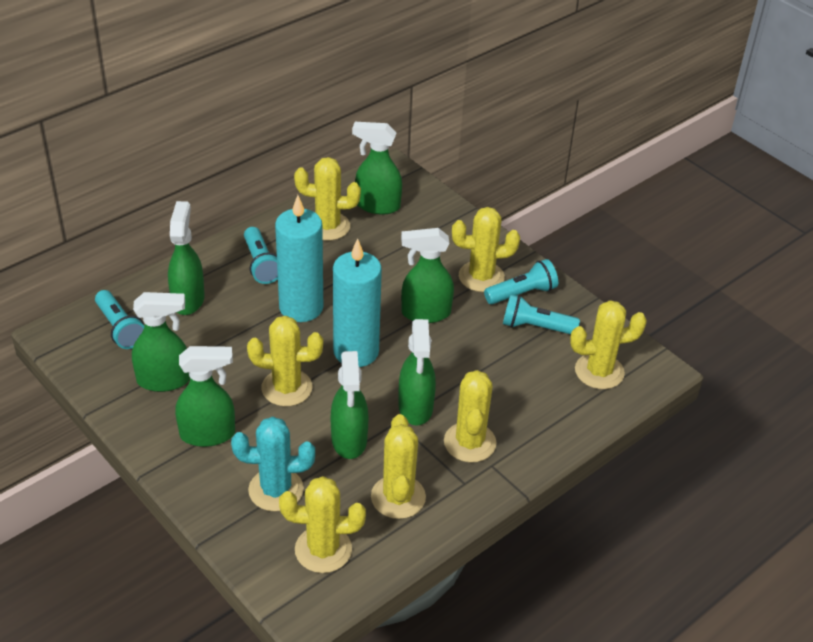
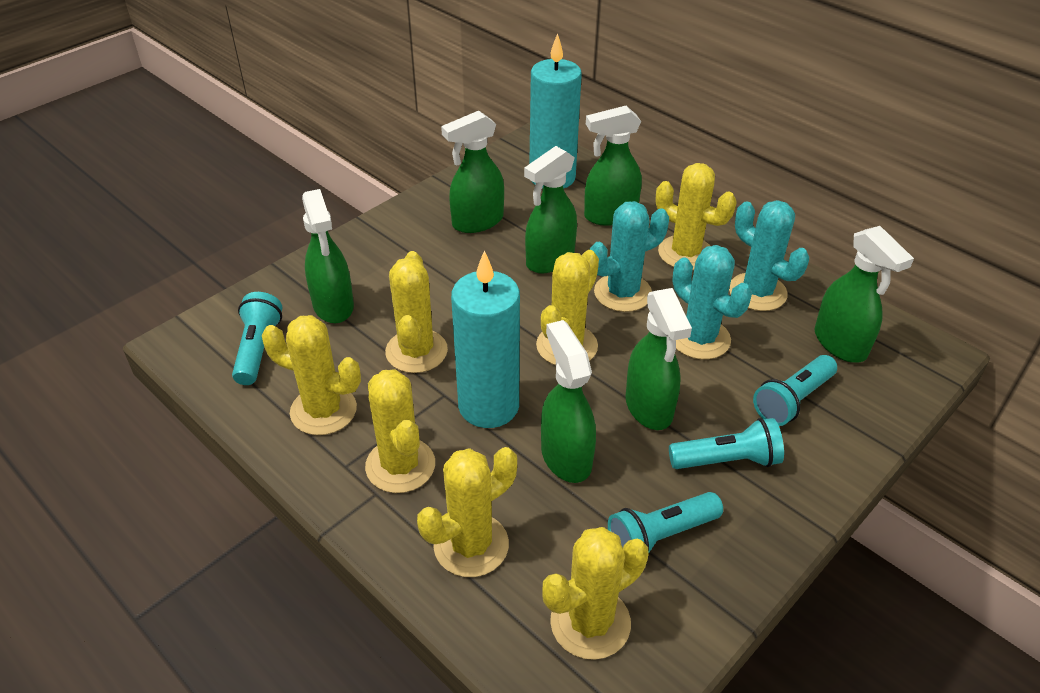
turquoise cactus: 1 -> 3

